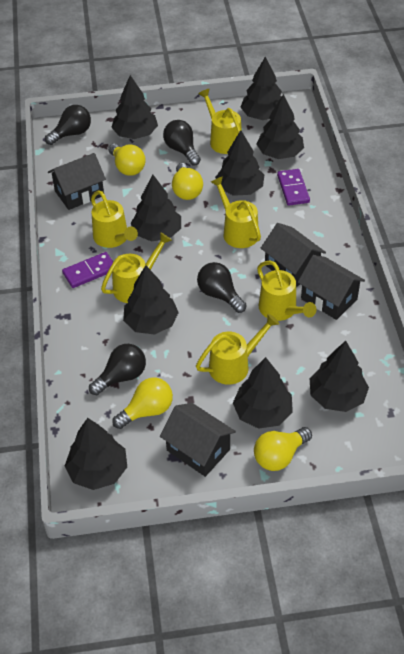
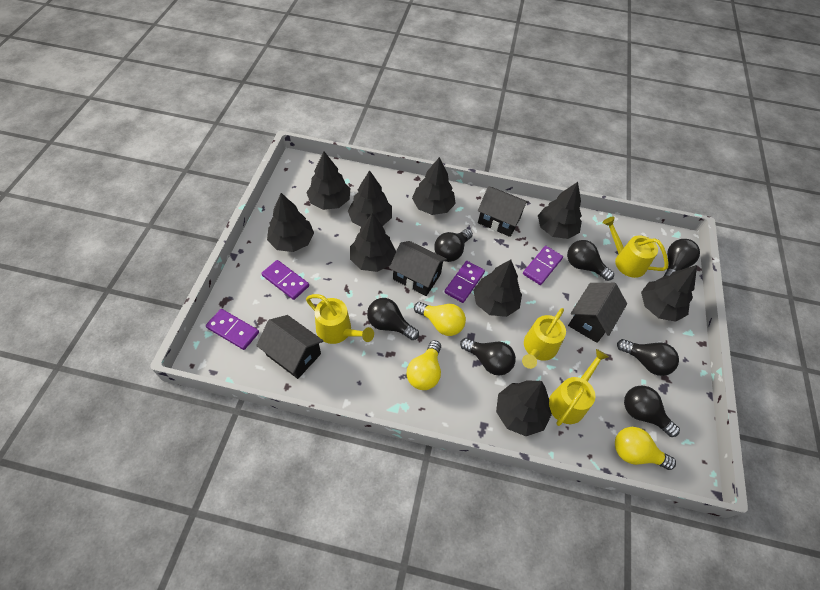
black light bulb: 4 -> 7
purple domino: 2 -> 4
yellow light bulb: 4 -> 3
yellow watering can: 6 -> 4

